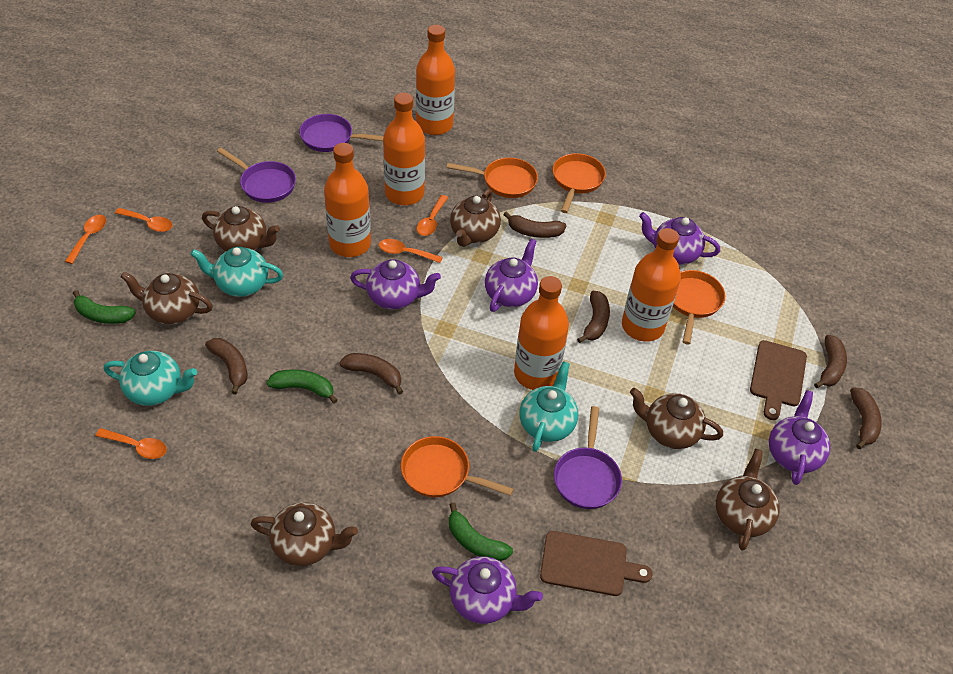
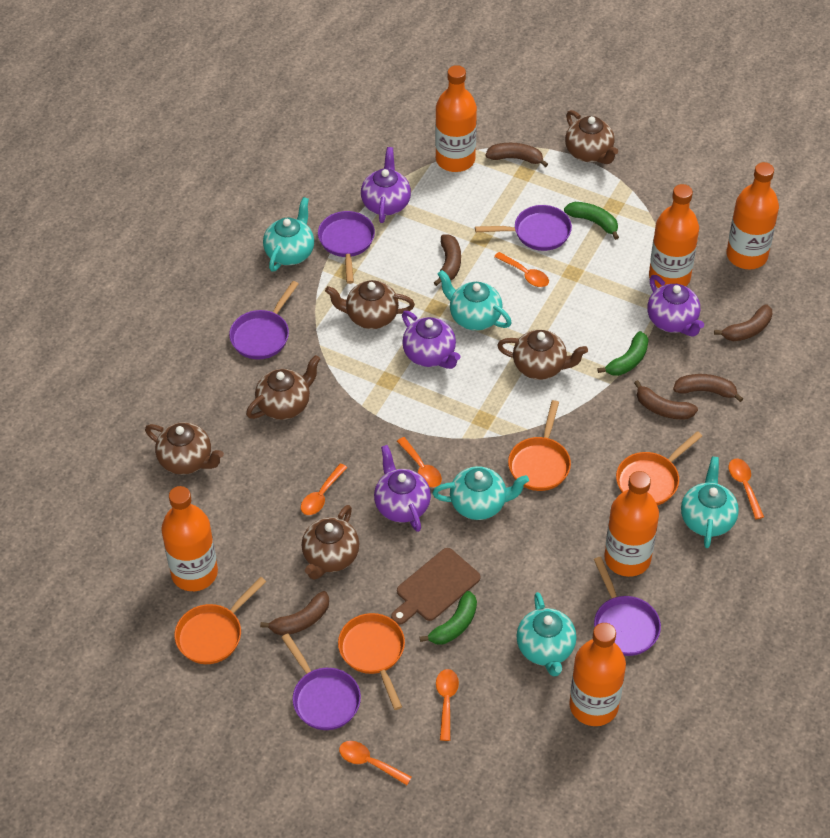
brown cutting board: 2 -> 1
orange bottle: 5 -> 6
orange spoon: 5 -> 6
purple pan: 3 -> 5
purple teapot: 5 -> 4
turquoise teapot: 3 -> 5

